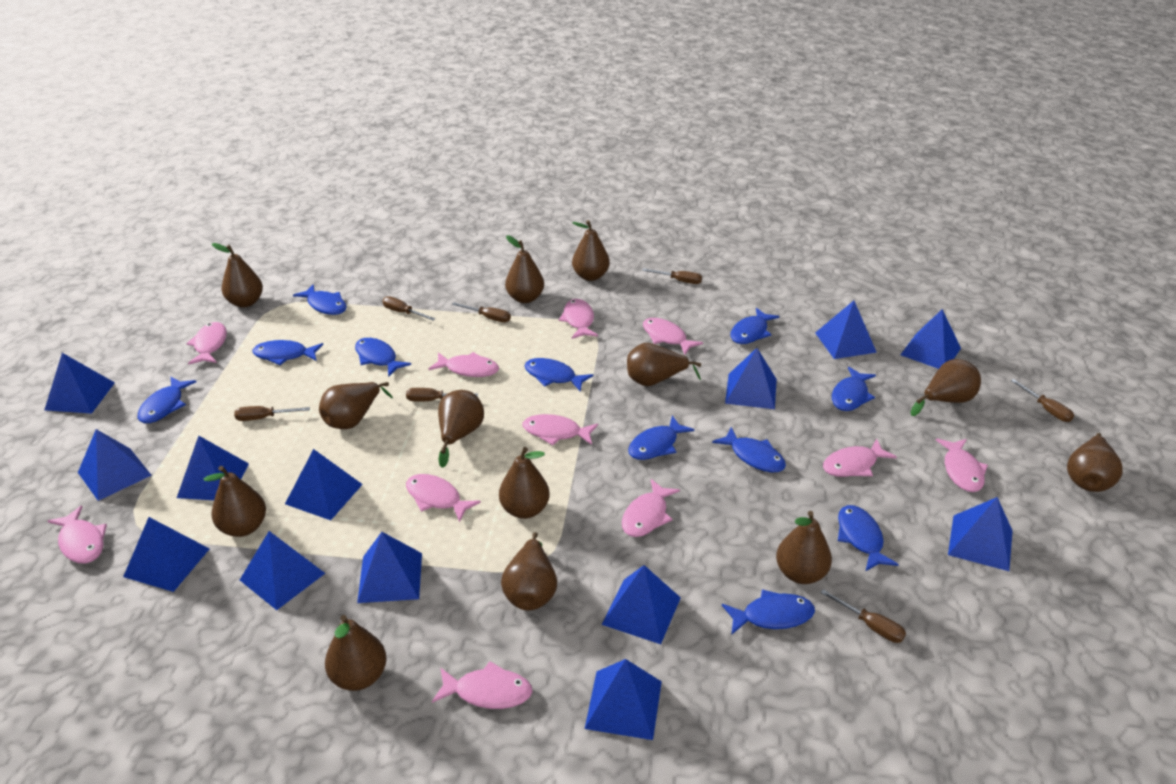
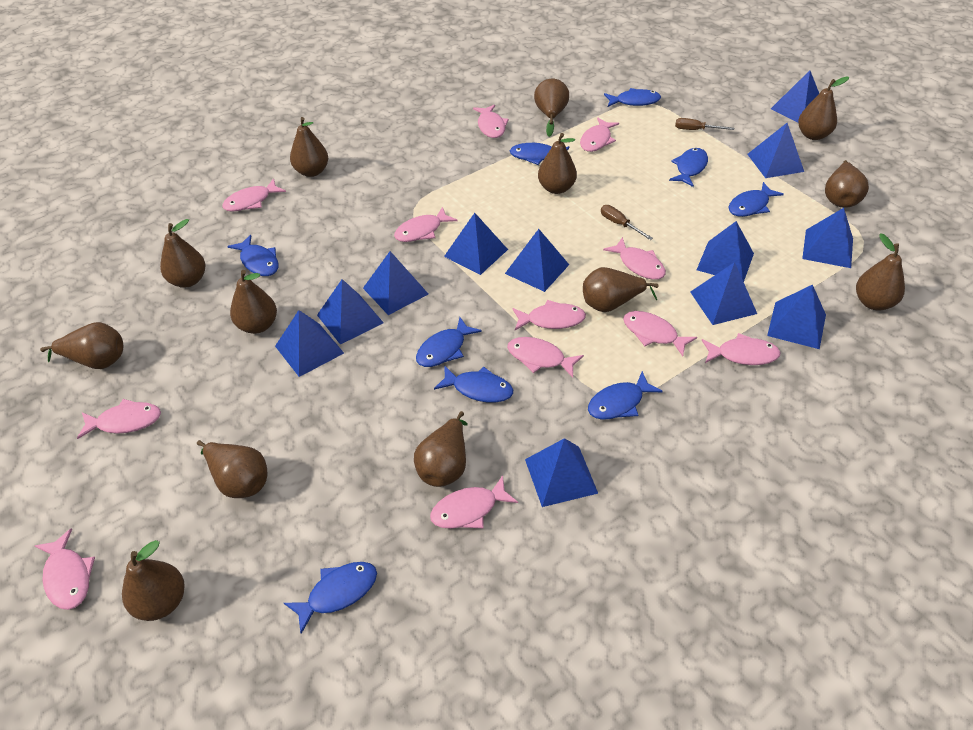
blue fish: 11 -> 9
blue pyramid: 13 -> 12
brown screwdriver: 7 -> 2
pink fish: 11 -> 12

